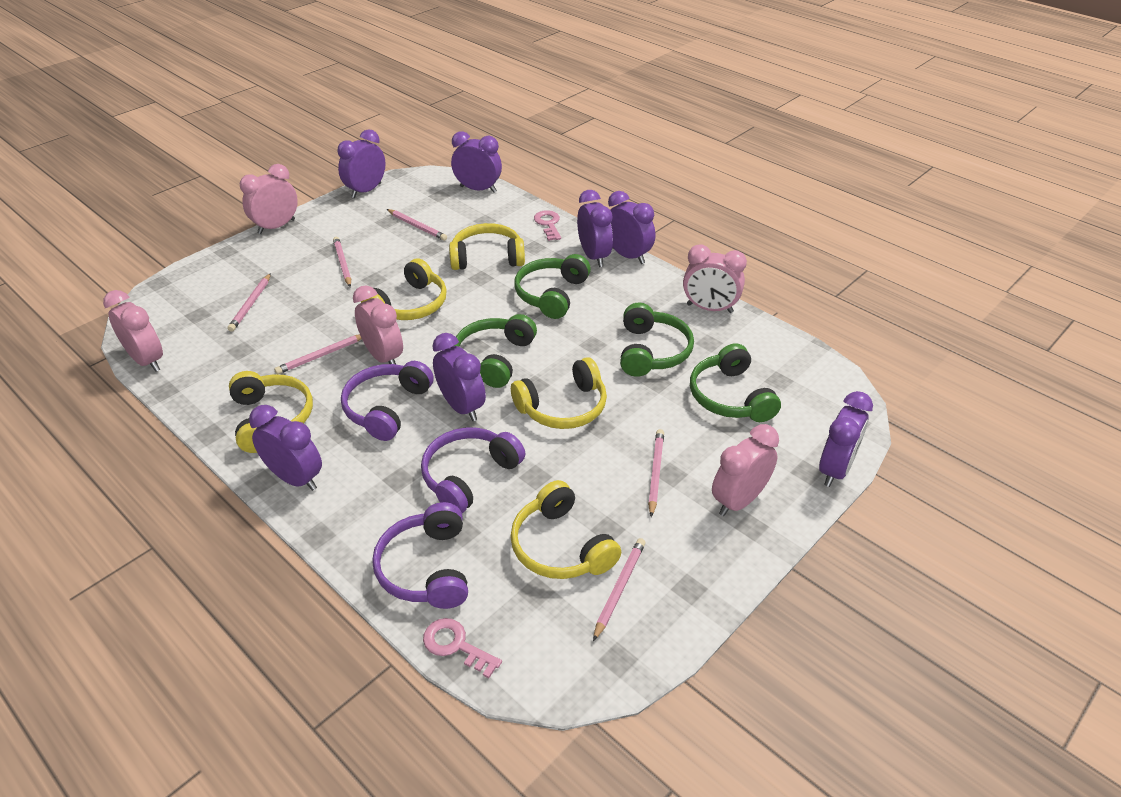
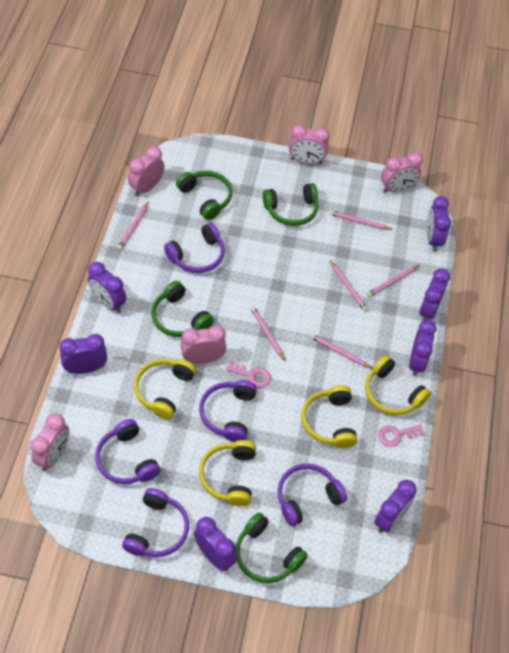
purple headphones: 3 -> 5
yellow headphones: 5 -> 4

